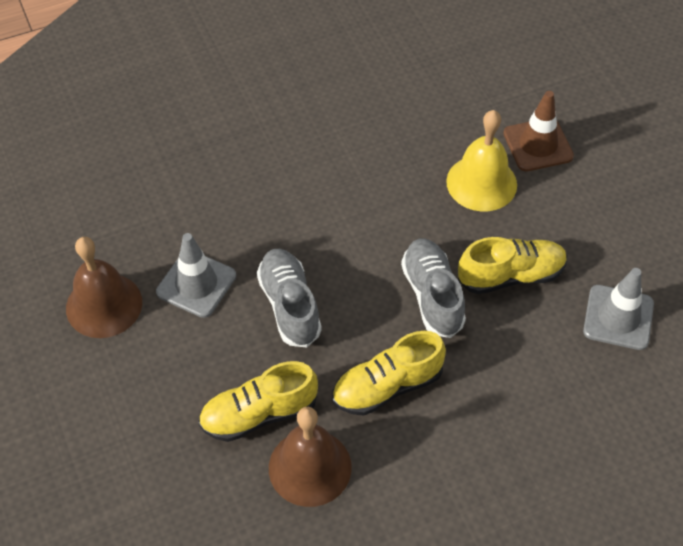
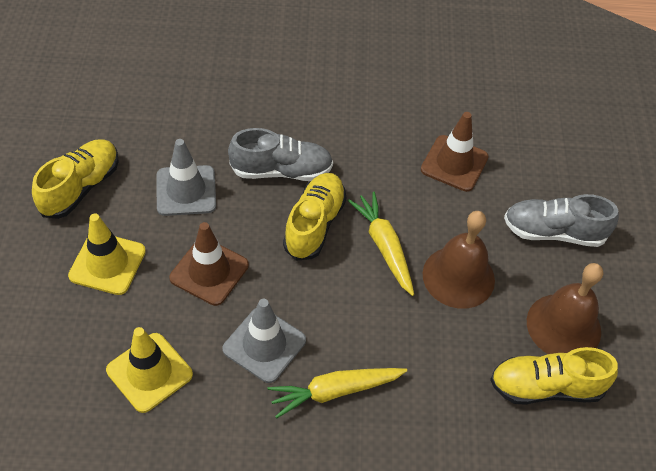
brown traffic cone: 1 -> 2
yellow bell: 1 -> 0
yellow carrot: 0 -> 2
yellow traffic cone: 0 -> 2

